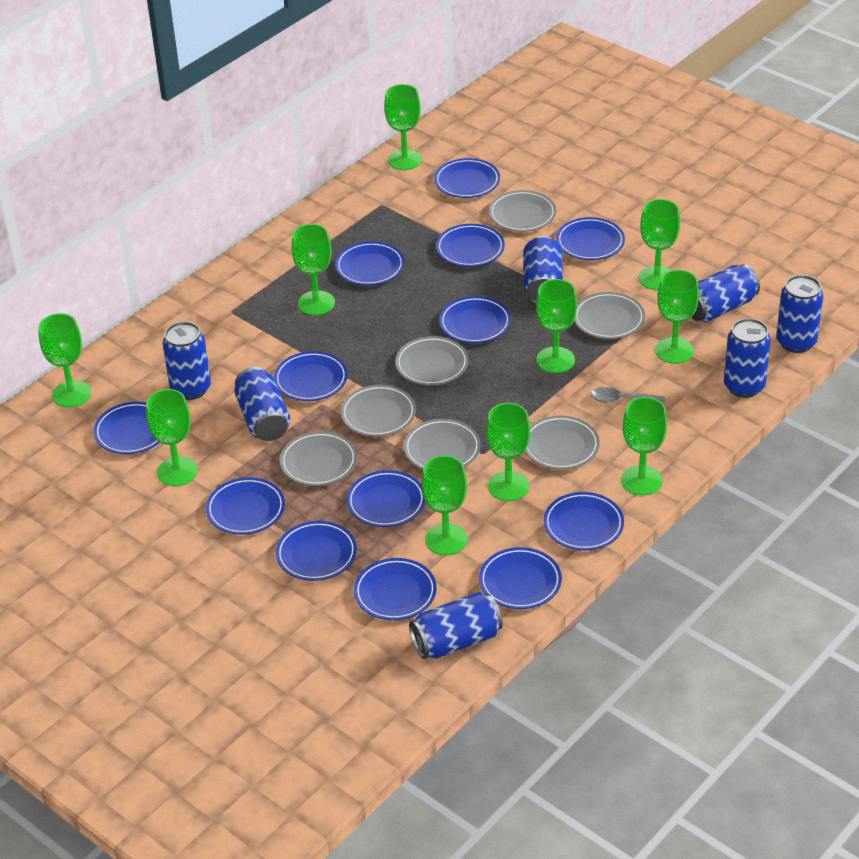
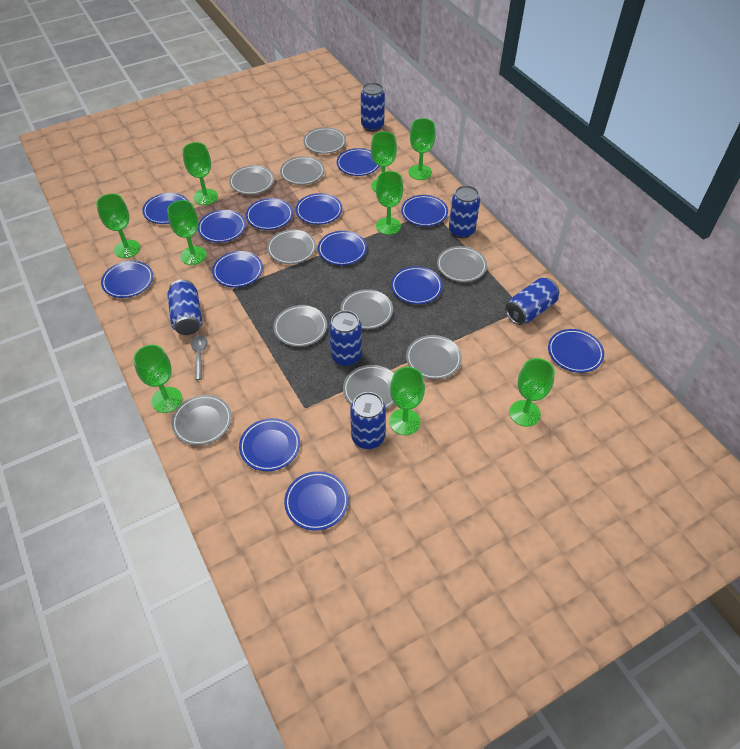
blue can: 7 -> 6
green goblet: 10 -> 9
grey plate: 7 -> 10

